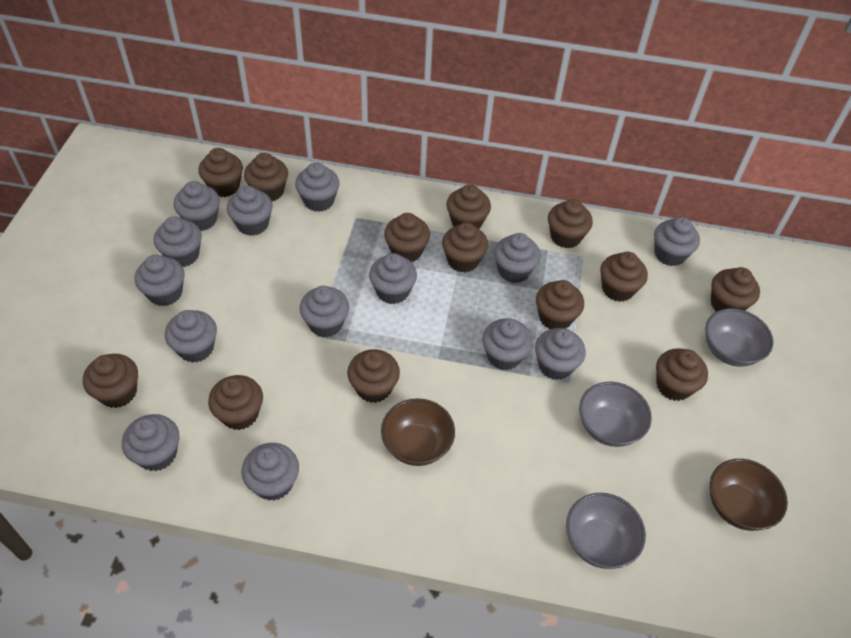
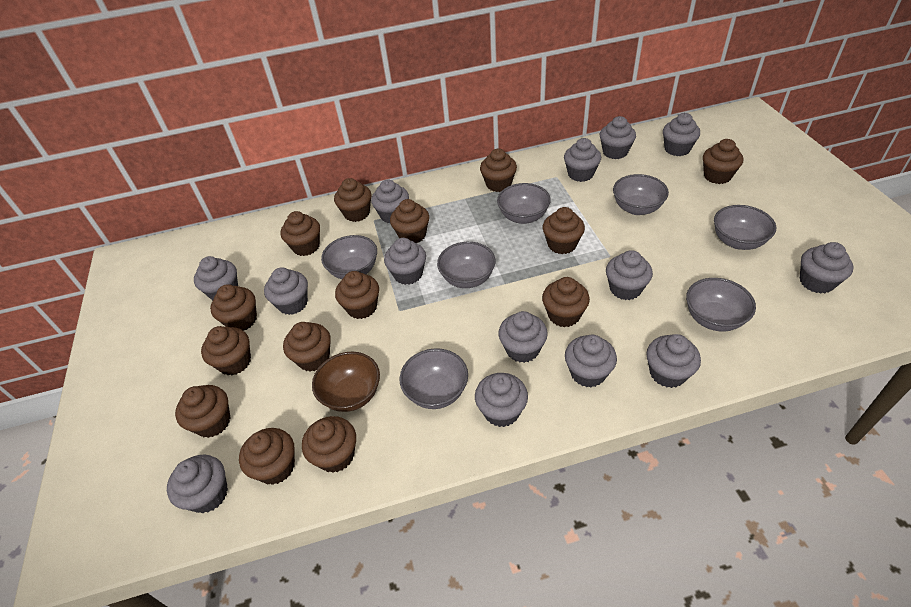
brown bowl: 2 -> 1
brown cupcake: 13 -> 14
grey bowl: 3 -> 7

